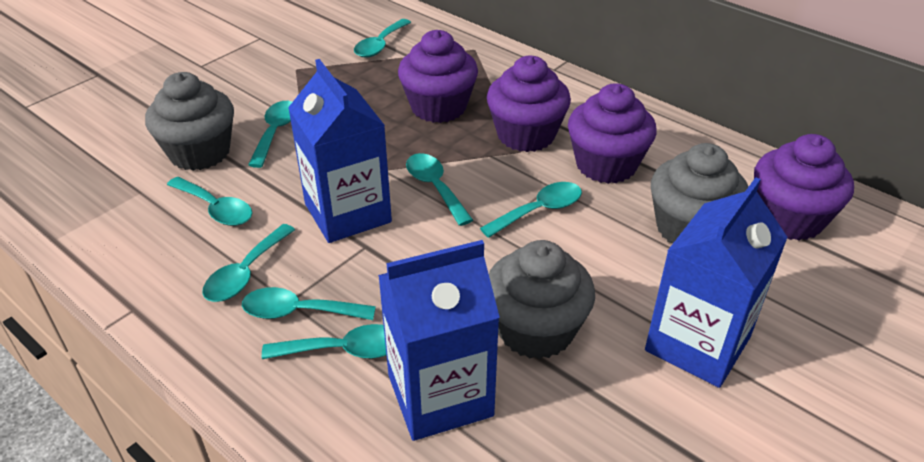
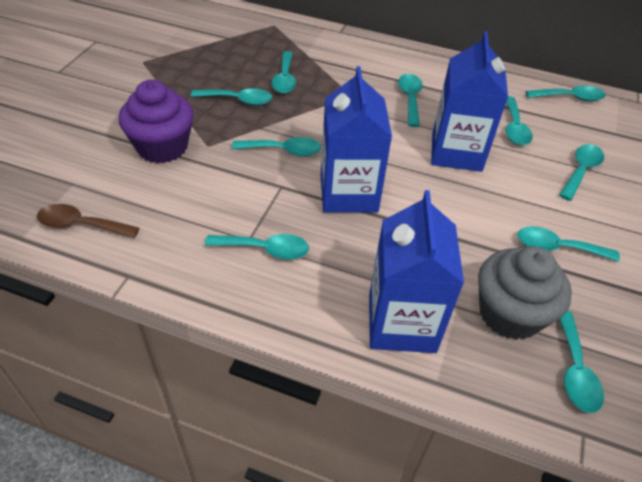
brown spoon: 0 -> 1
grey cupcake: 3 -> 1
purple cupcake: 4 -> 1
turquoise spoon: 8 -> 10

